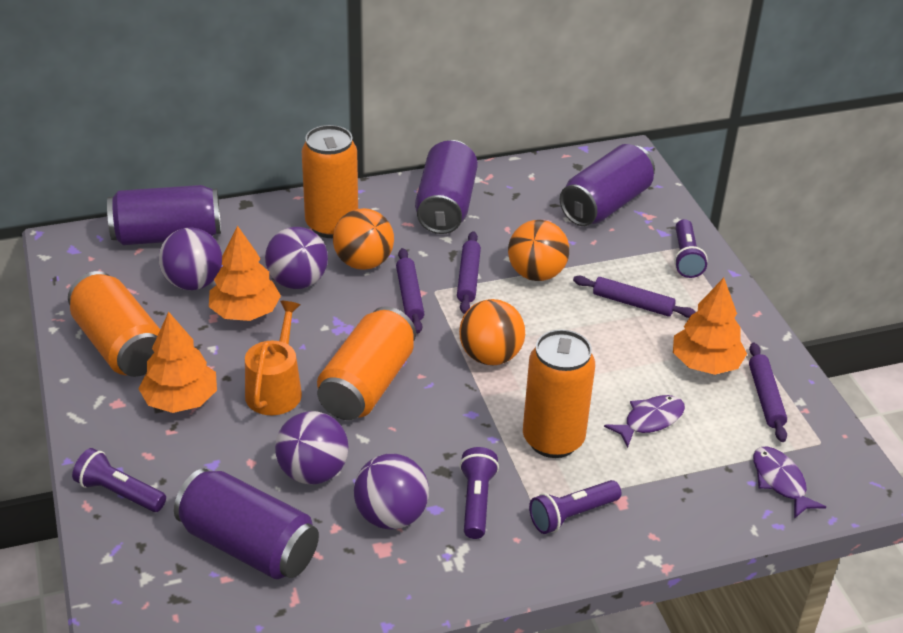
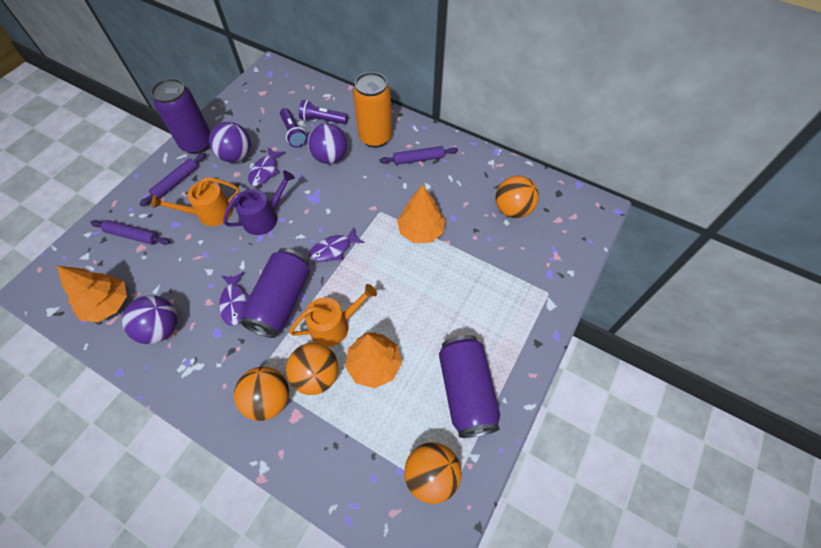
orange ball: 3 -> 4
orange can: 4 -> 1
orange watering can: 1 -> 2
purple ball: 4 -> 3
purple can: 4 -> 3
purple fish: 2 -> 3
purple flashlight: 4 -> 2
purple rolling pin: 4 -> 3
purple watering can: 0 -> 1

